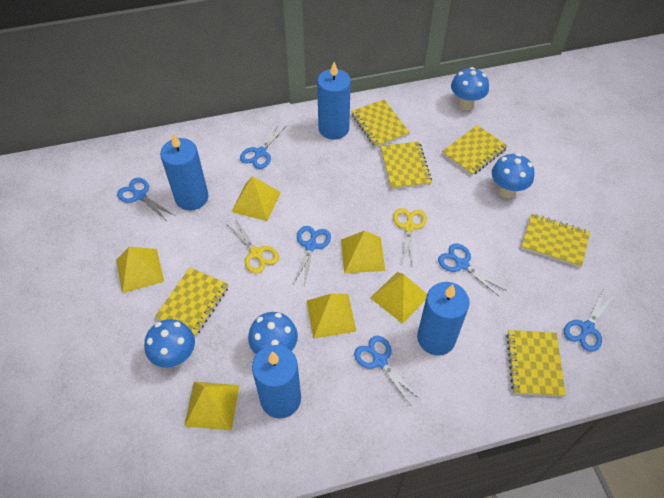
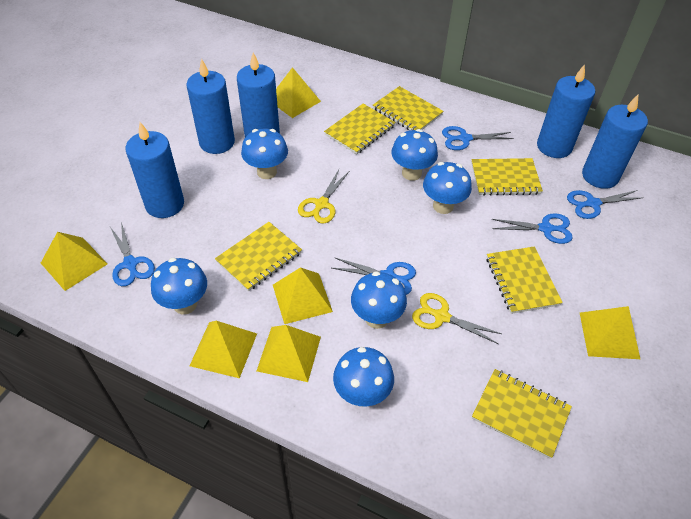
blue candle: 4 -> 5
blue mushroom: 4 -> 6
blue scissors: 6 -> 5

